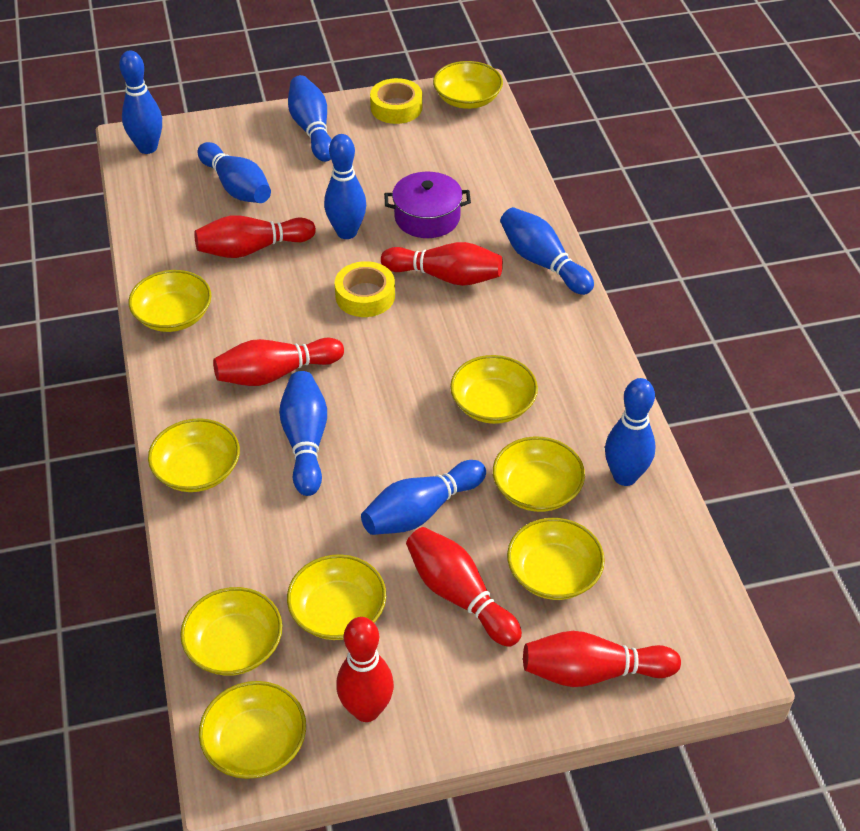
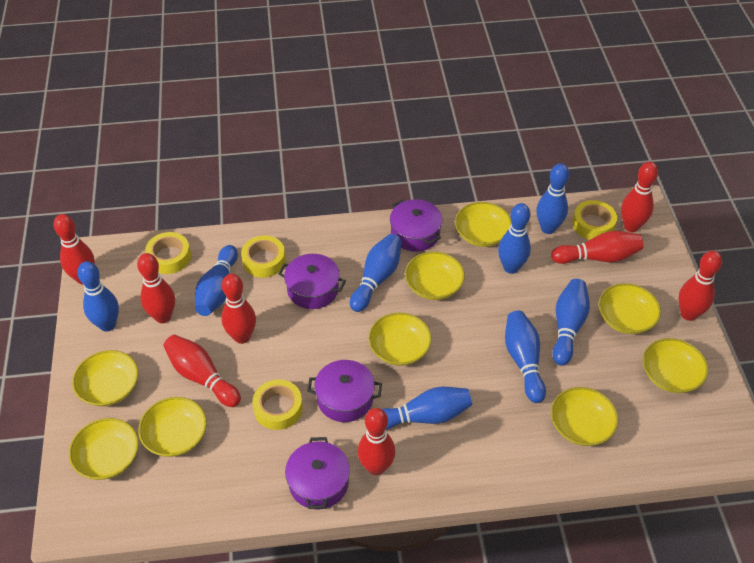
purple pot: 1 -> 4
red bowling pin: 6 -> 8
yellow tape: 2 -> 4

